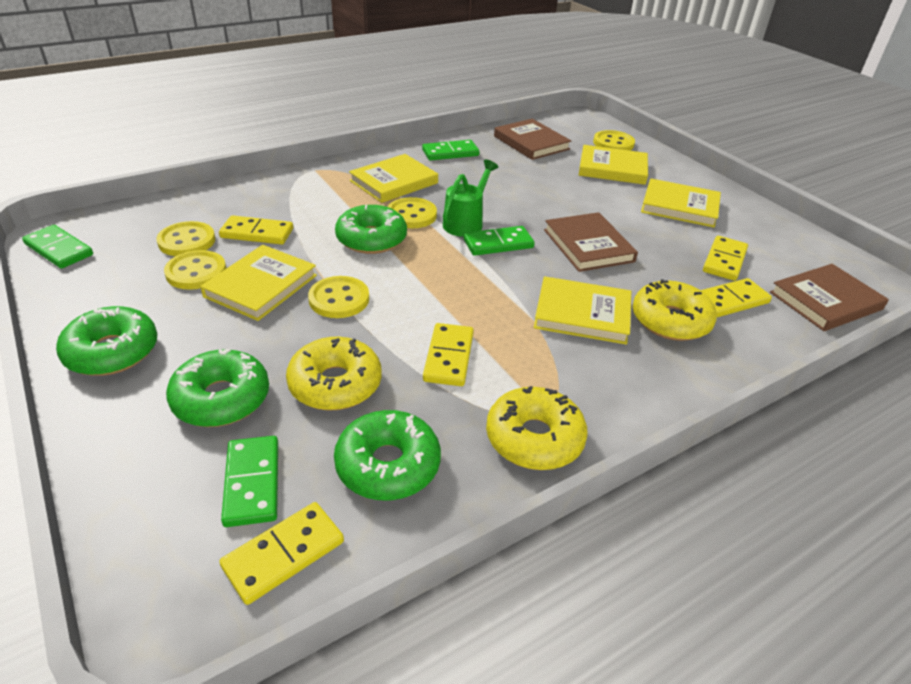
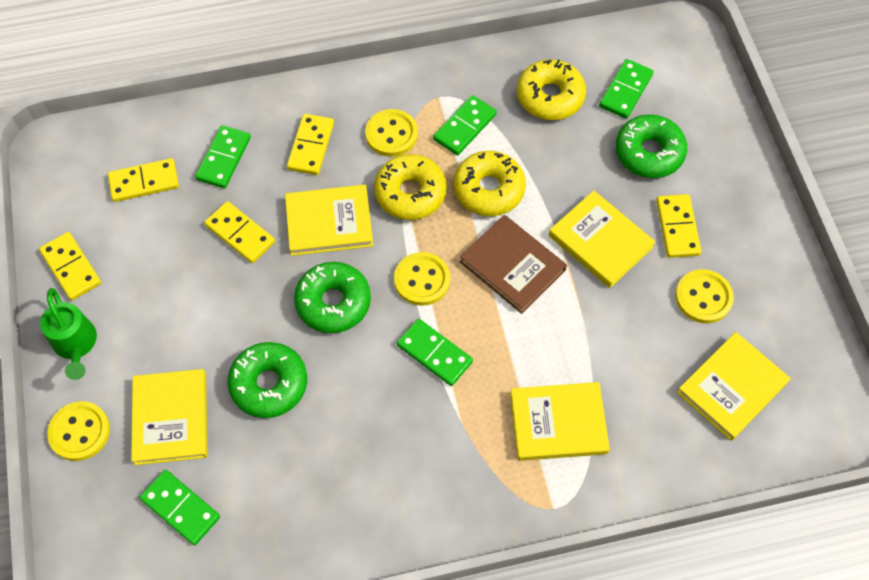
brown book: 3 -> 1
green domino: 4 -> 5
green donut: 4 -> 3
yellow button: 5 -> 4

